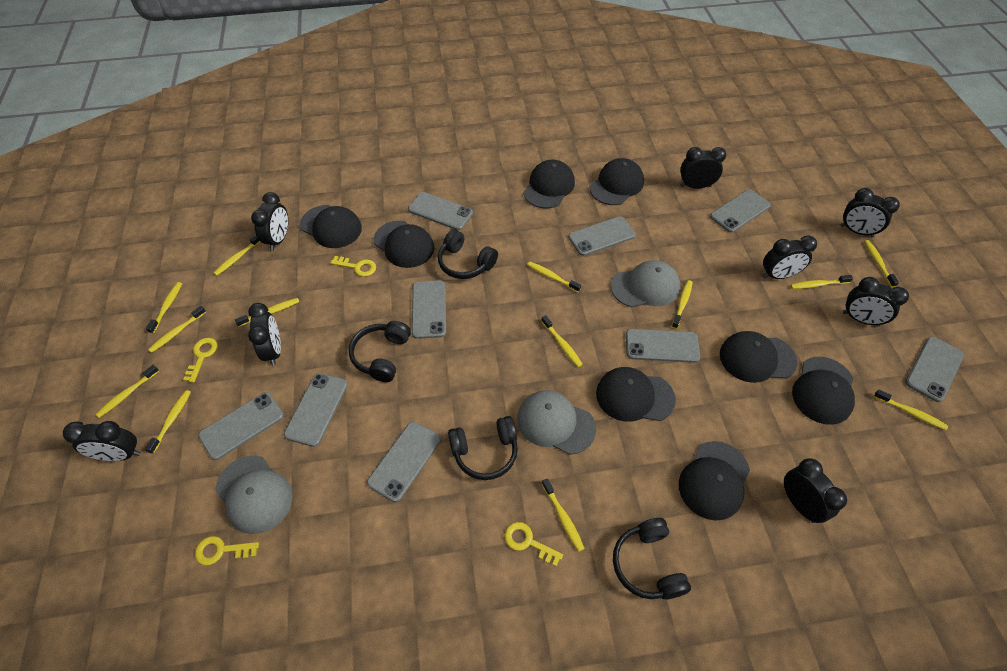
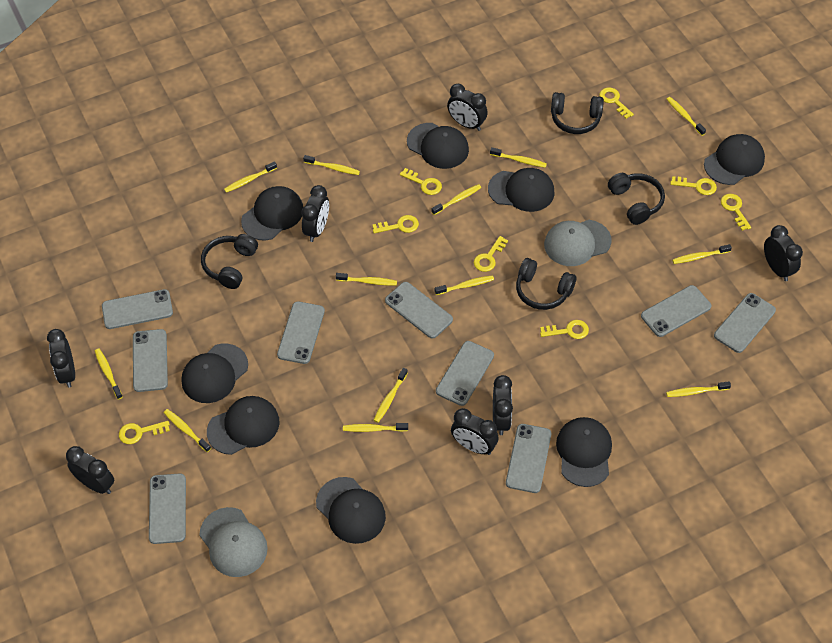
black clock: 8 -> 7
grey cap: 3 -> 2
yellow key: 4 -> 8

